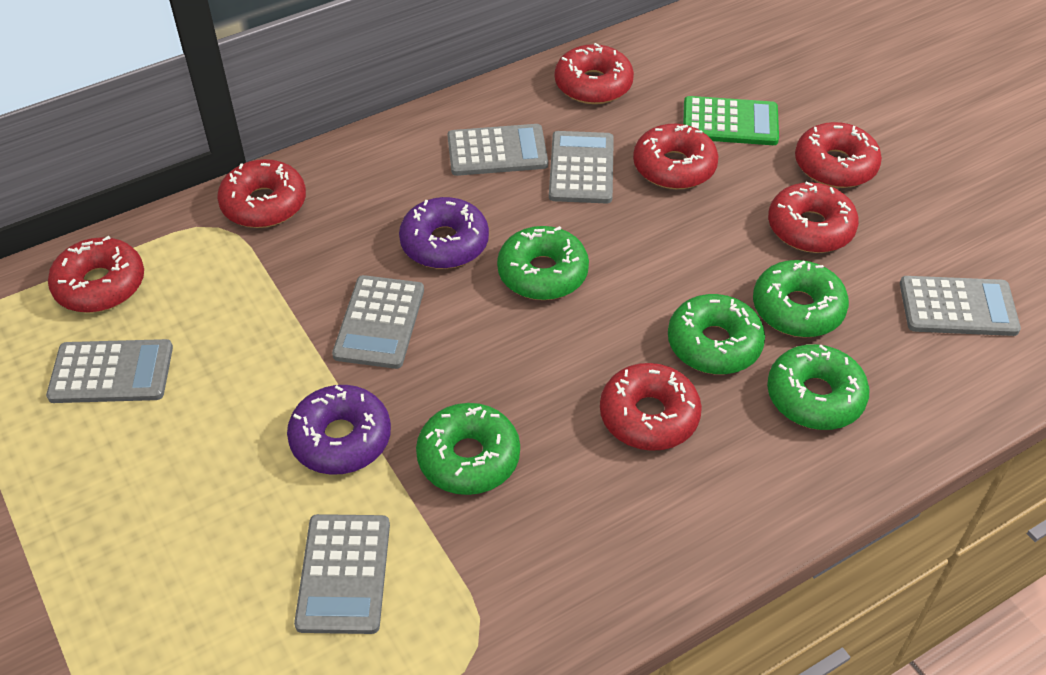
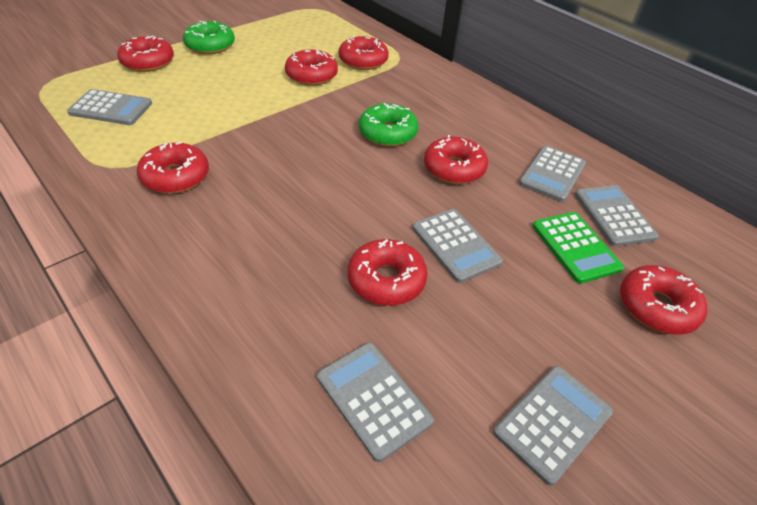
green donut: 5 -> 2
purple donut: 2 -> 0

